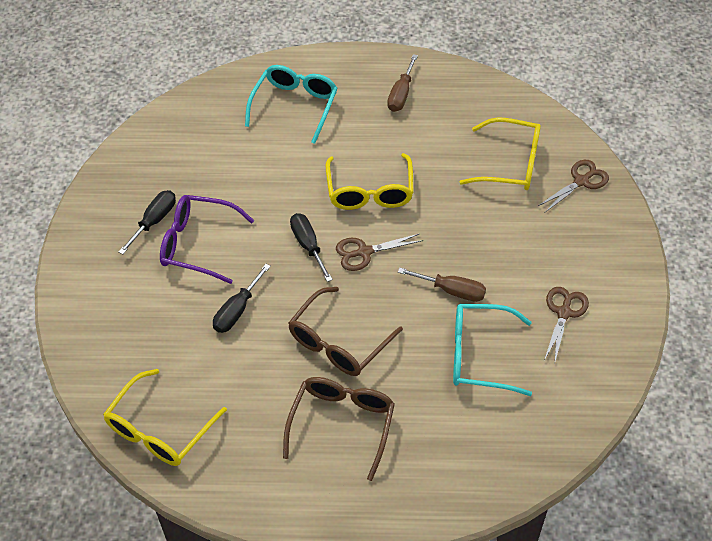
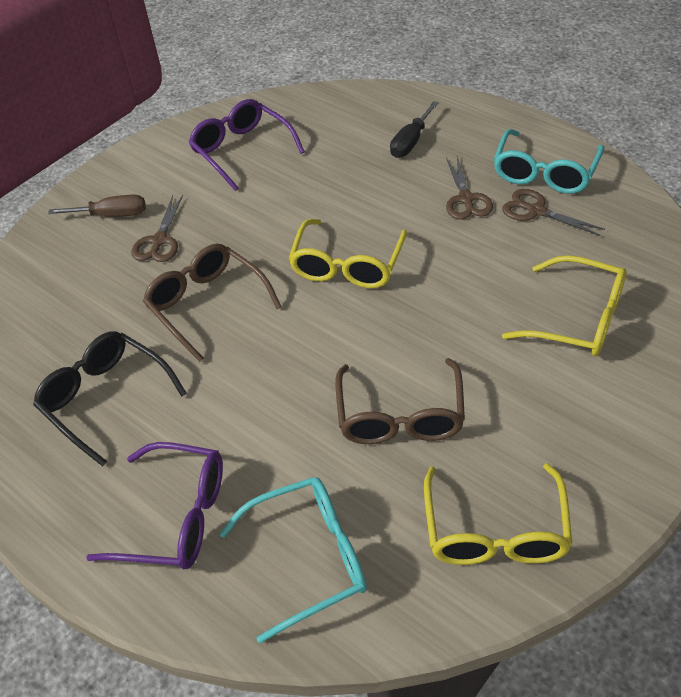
black glasses: 0 -> 1
black screwdriver: 3 -> 1
brown screwdriver: 2 -> 1
purple glasses: 1 -> 2

